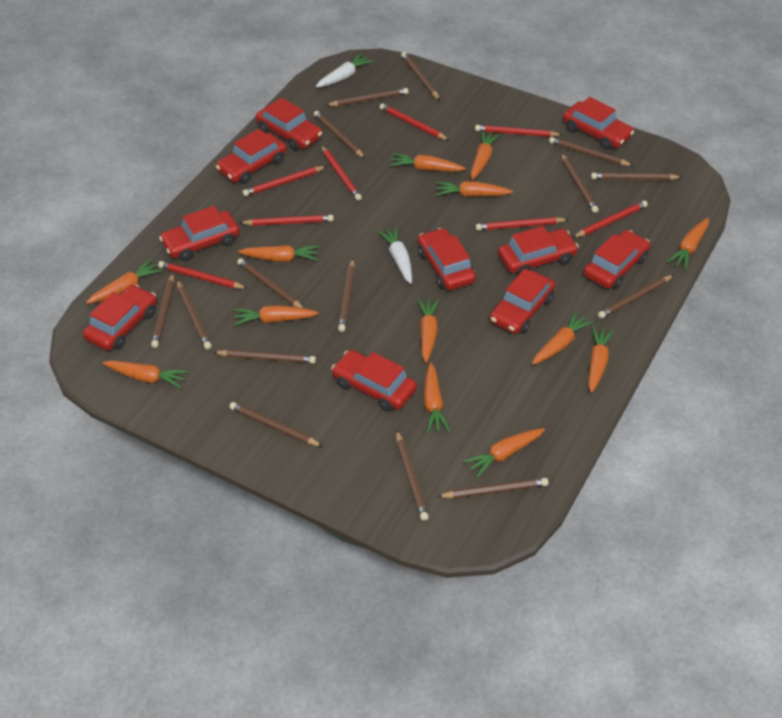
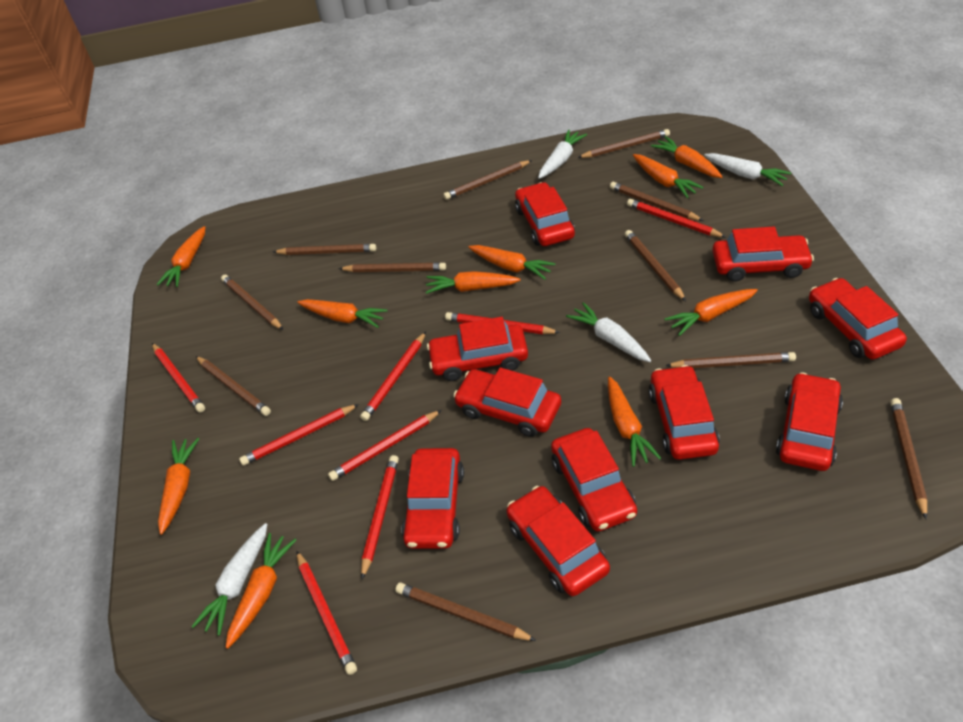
brown pencil: 15 -> 11
orange carrot: 13 -> 10
white carrot: 2 -> 4

